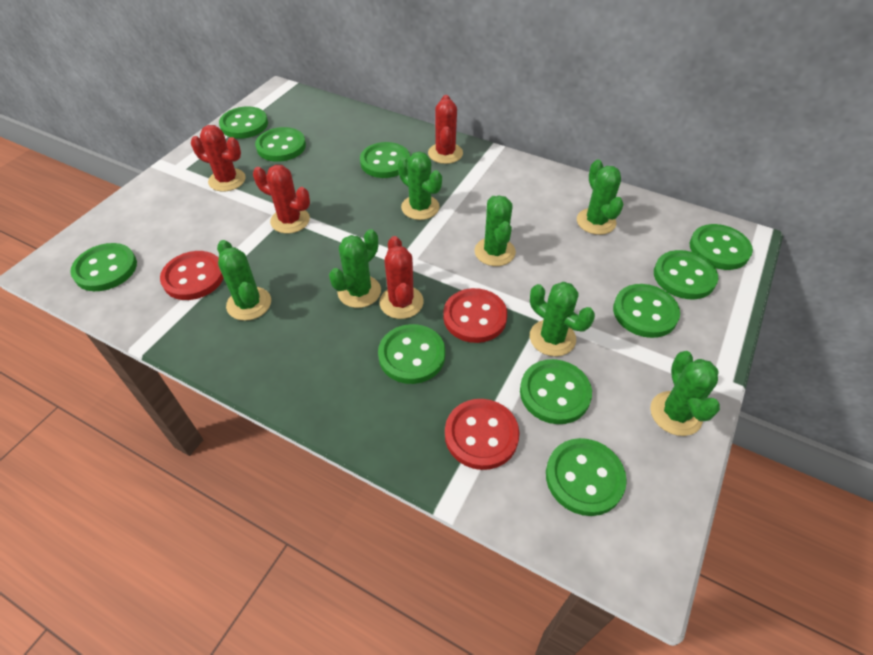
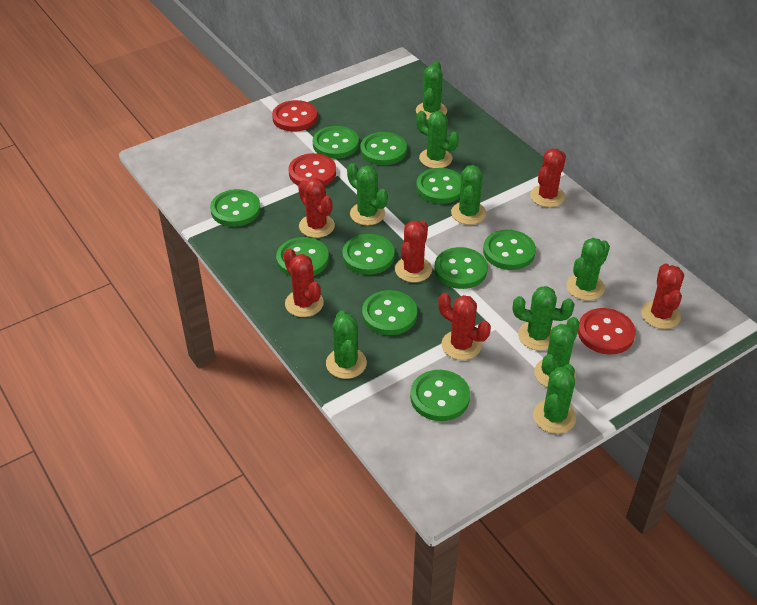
green cactus: 7 -> 9
red cactus: 4 -> 6

